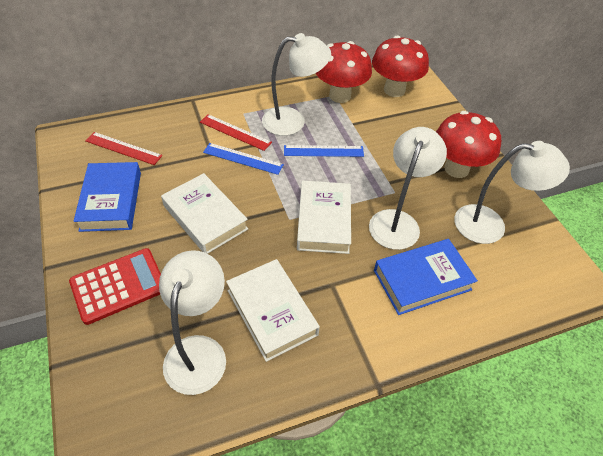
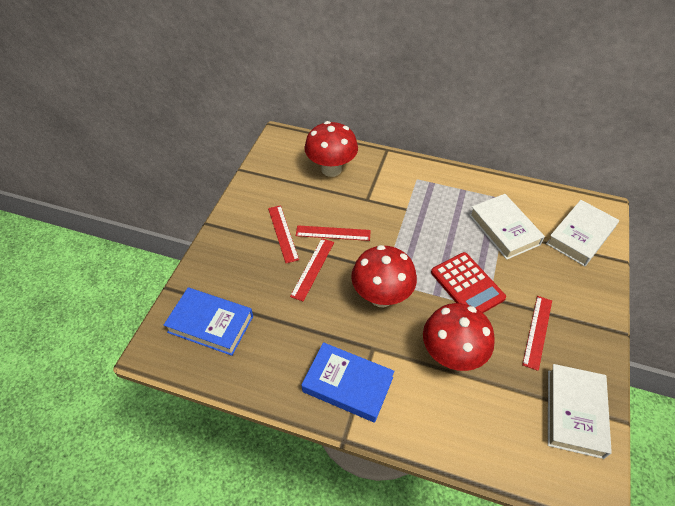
blue ruler: 2 -> 0
red ruler: 2 -> 4
white lamp: 4 -> 0

